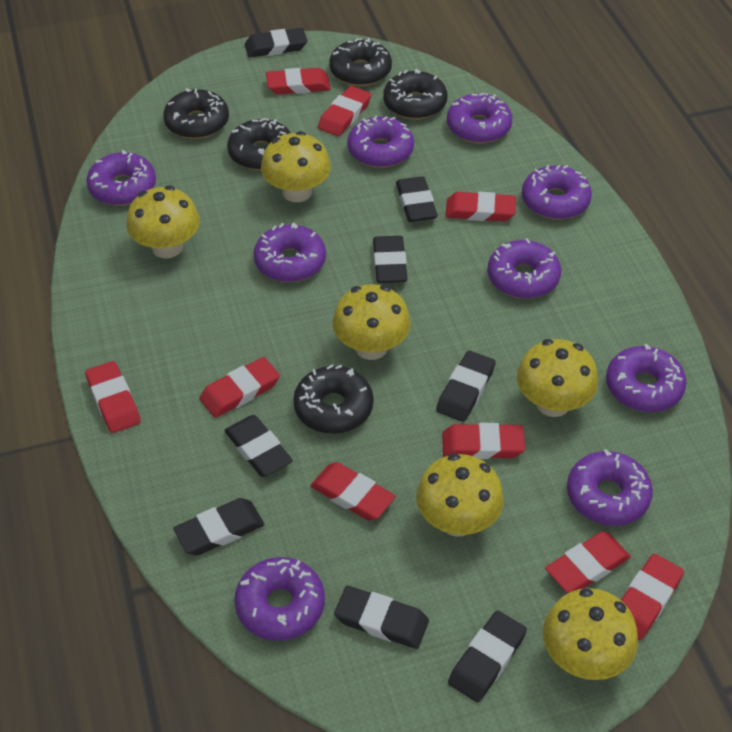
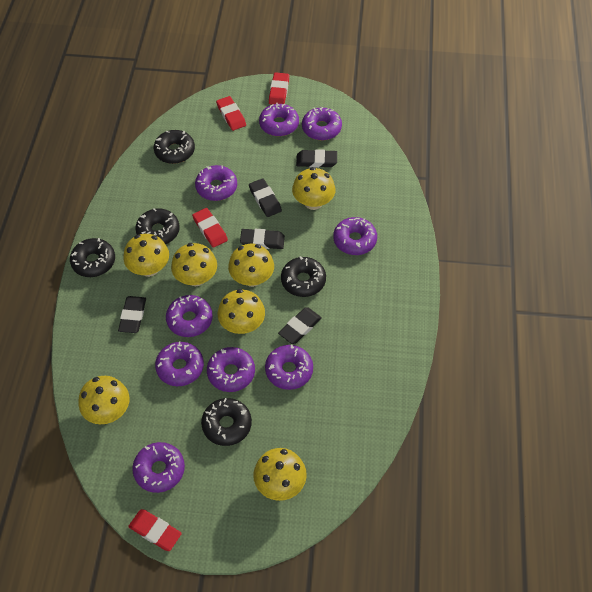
black eraser: 8 -> 5
red eraser: 9 -> 4
yellow mushroom: 6 -> 7

